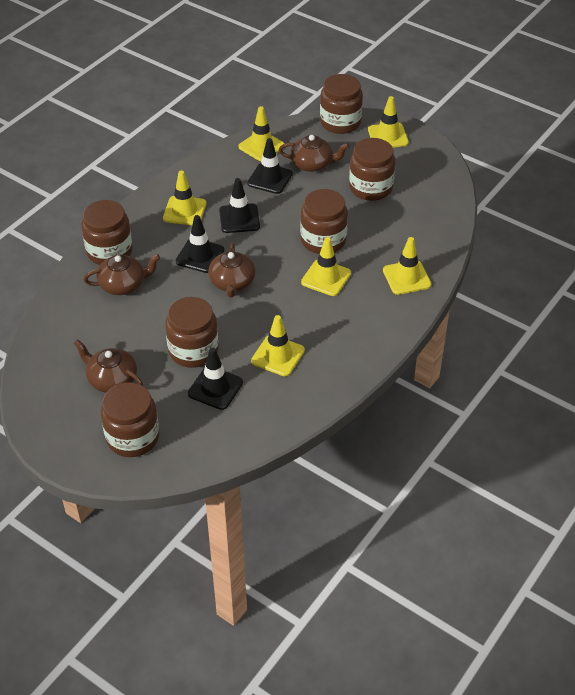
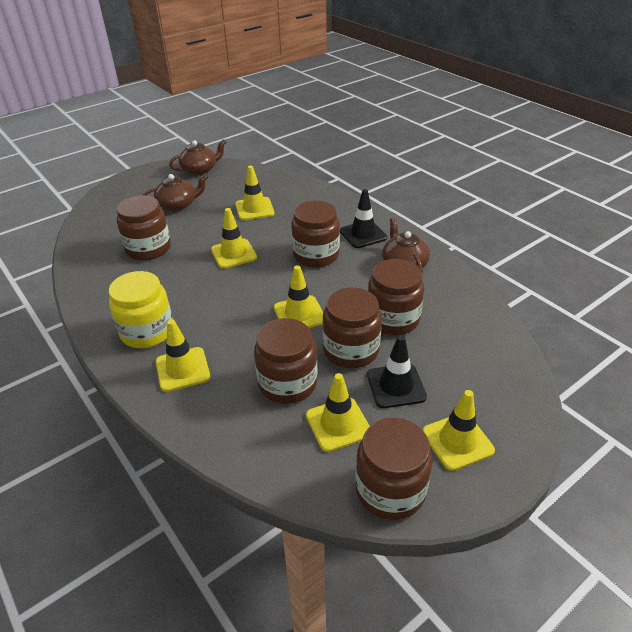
black traffic cone: 4 -> 2
brown teapot: 4 -> 3
yellow jar: 0 -> 1

